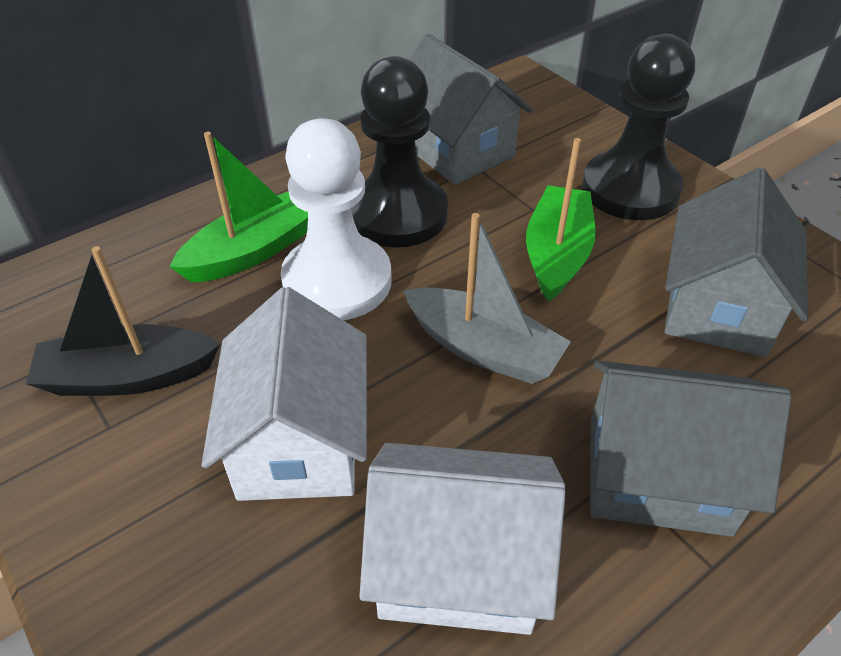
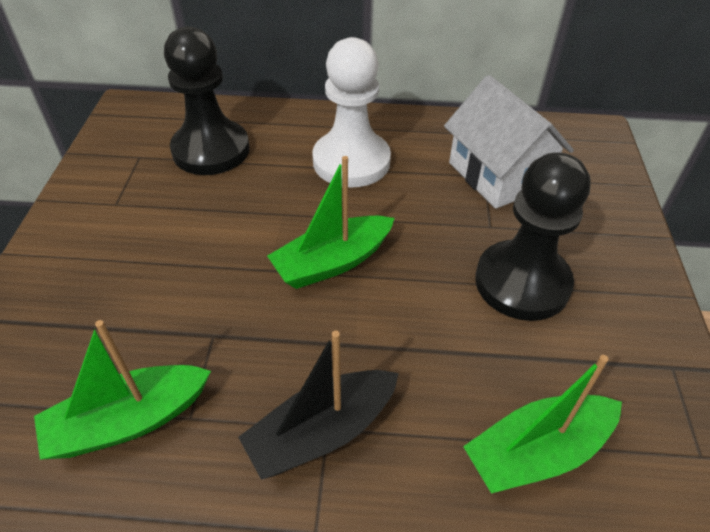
green boat: 2 -> 3
grey boat: 1 -> 0
grey house: 3 -> 0
white house: 2 -> 1

